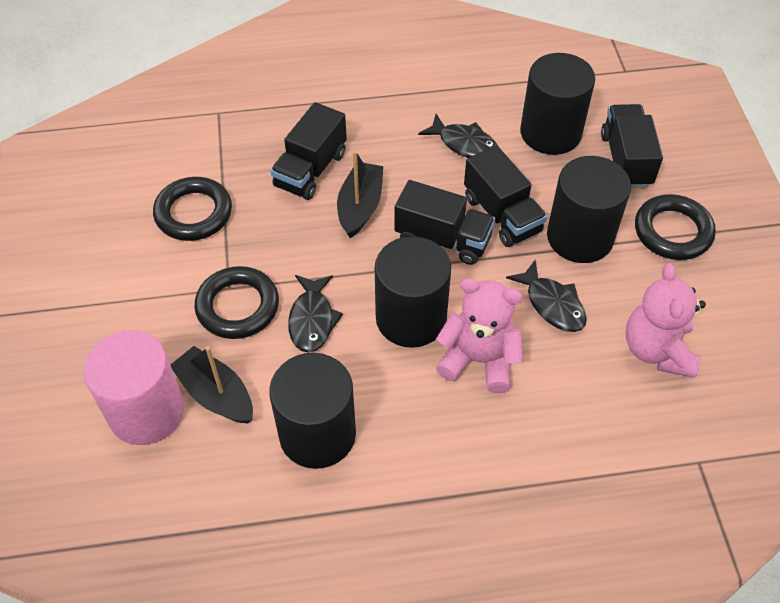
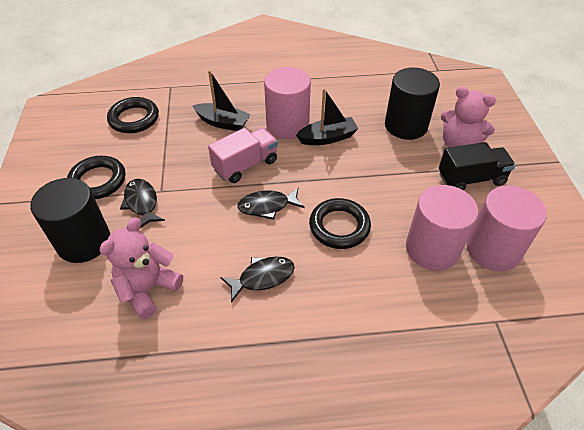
black cylinder: 4 -> 2
black truck: 4 -> 1
pink cylinder: 1 -> 3
pink truck: 0 -> 1

